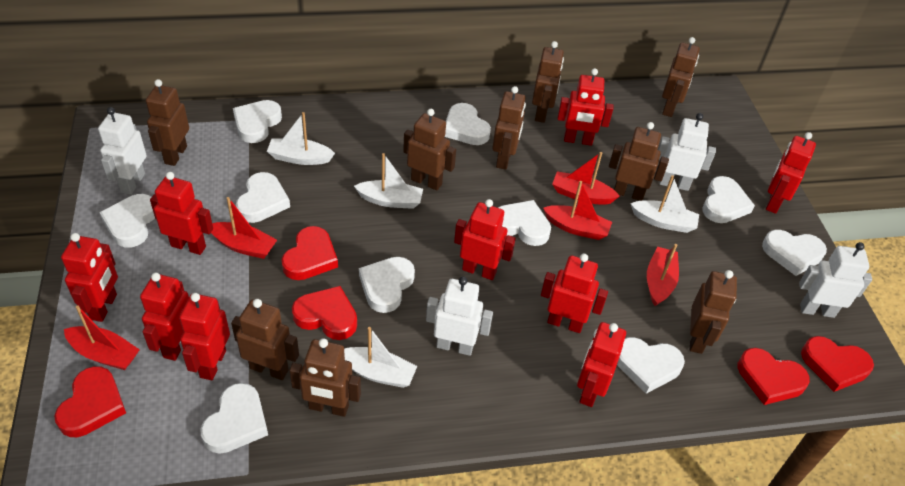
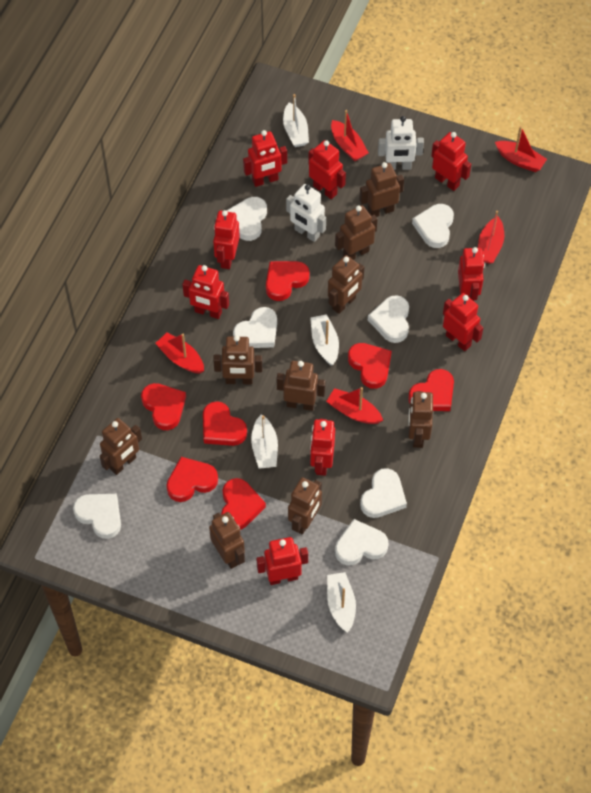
red heart: 5 -> 7
white heart: 10 -> 7
white robot: 4 -> 2

